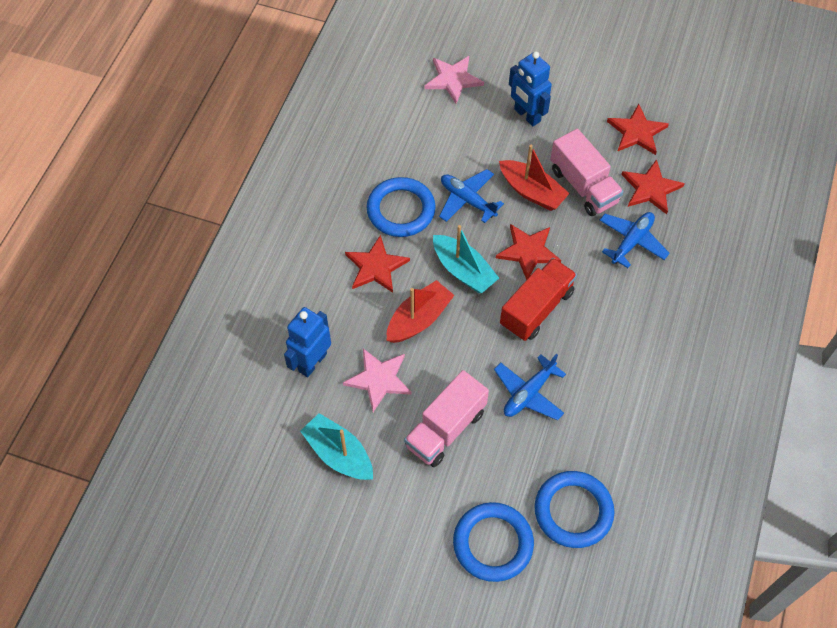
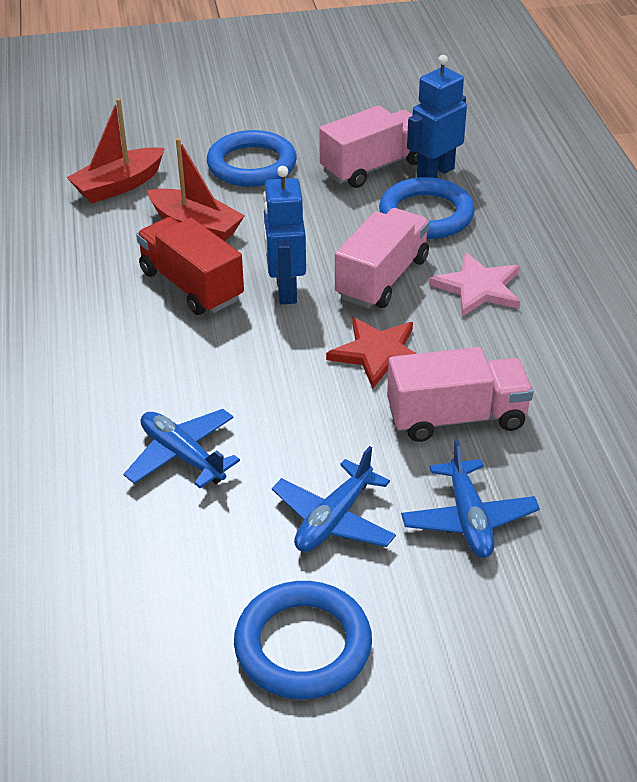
pink star: 2 -> 1
pink truck: 2 -> 3
red star: 4 -> 1
turquoise boat: 2 -> 0

